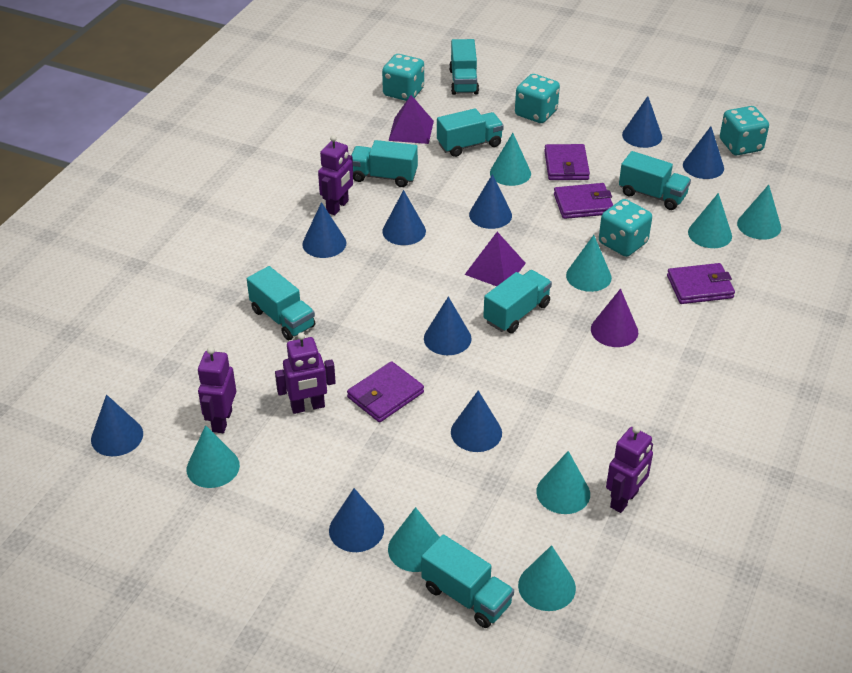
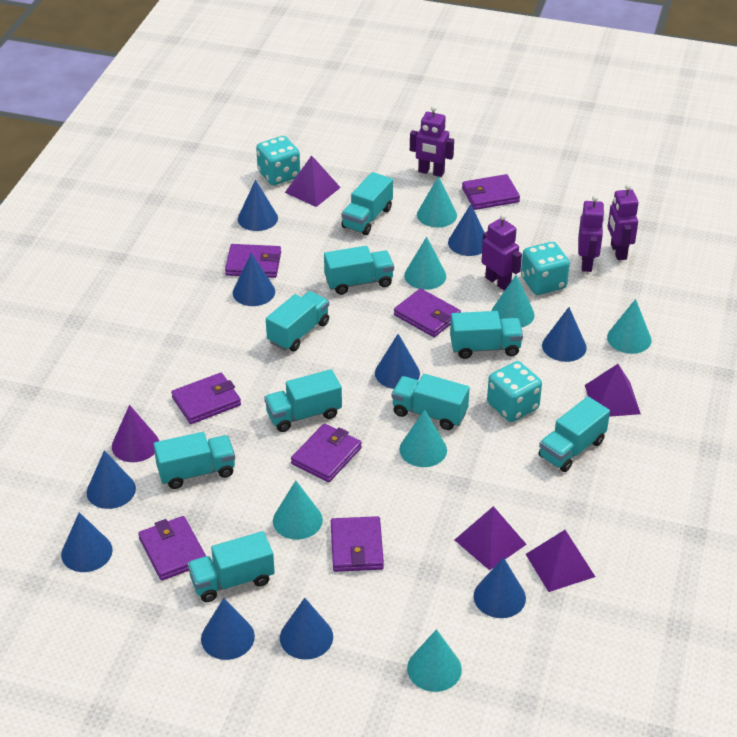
blue cone: 9 -> 10
purple pyramid: 2 -> 4
purple wallet: 4 -> 7
turquoise cone: 8 -> 7
turquoise dice: 4 -> 3
turquoise truck: 7 -> 9

